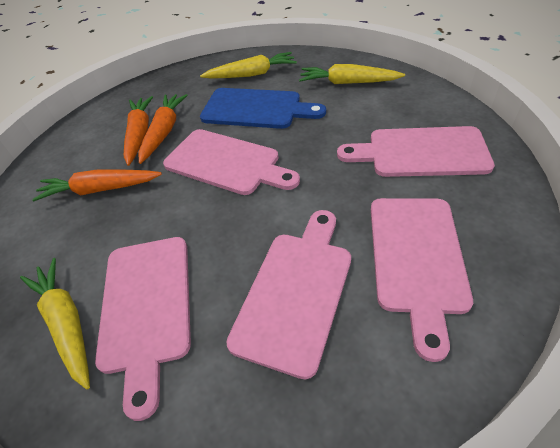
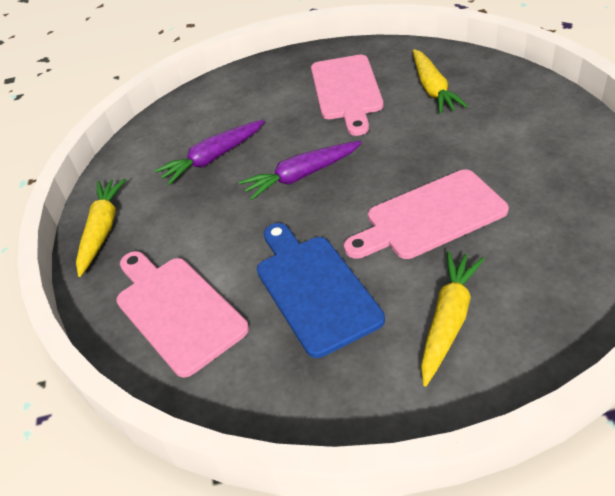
orange carrot: 3 -> 0
pink cutting board: 5 -> 3
purple carrot: 0 -> 2

